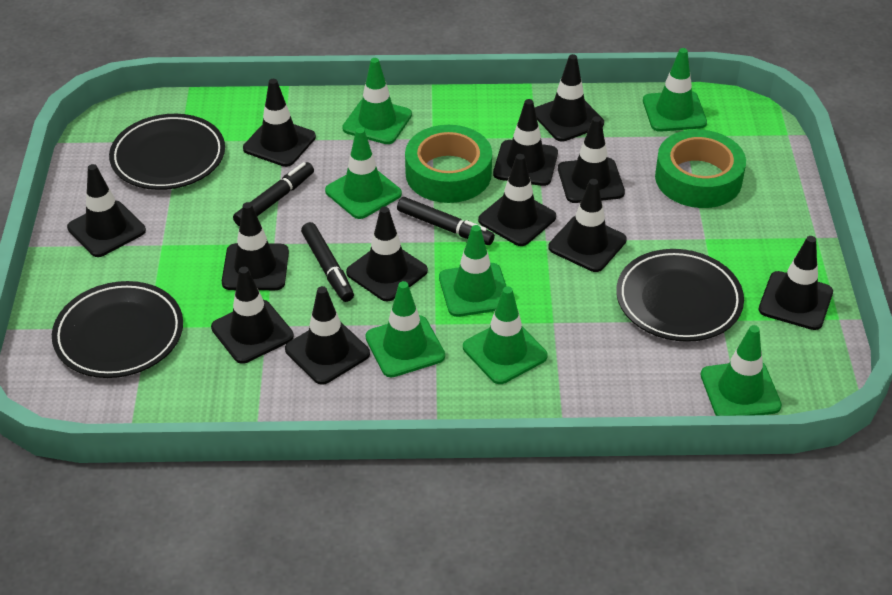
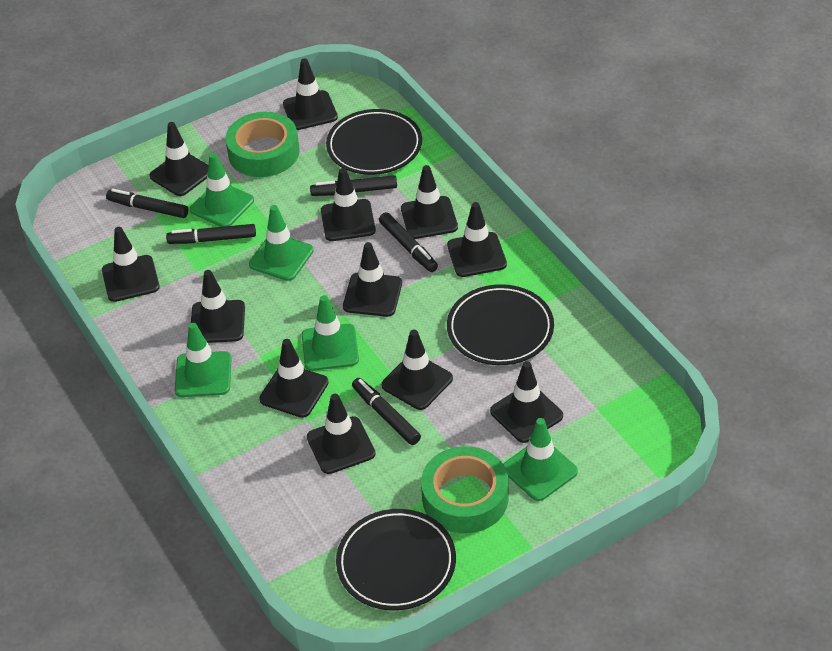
black marker: 3 -> 5
green traffic cone: 7 -> 5

